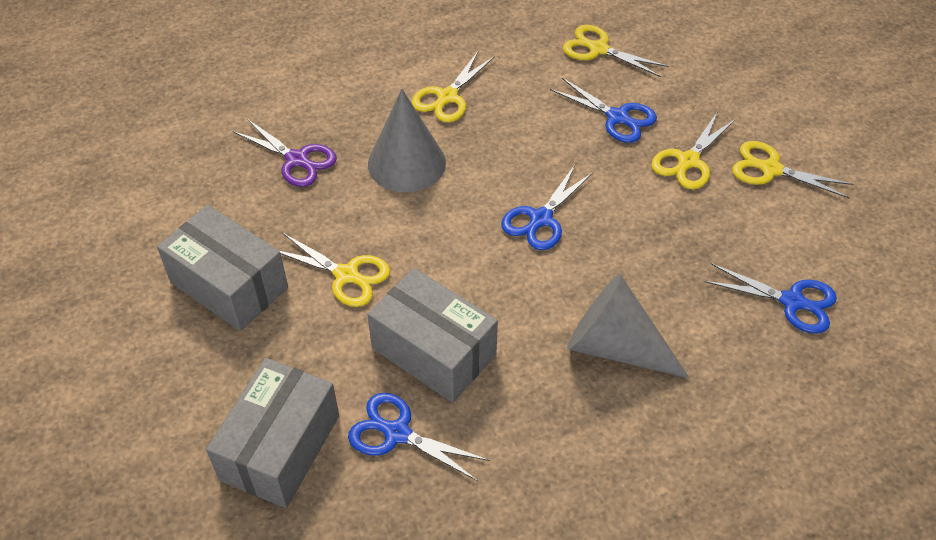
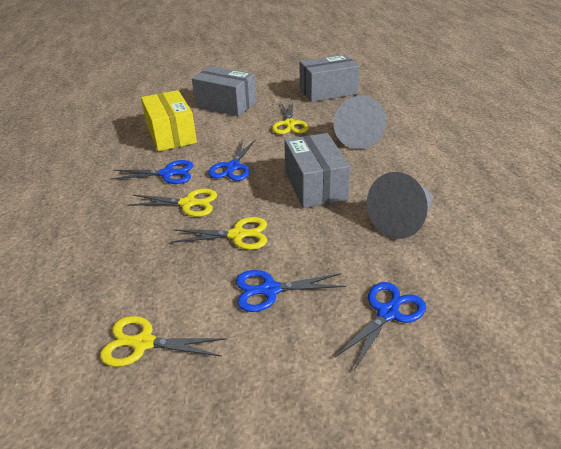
purple scissors: 1 -> 0
yellow box: 0 -> 1
yellow scissors: 5 -> 4

